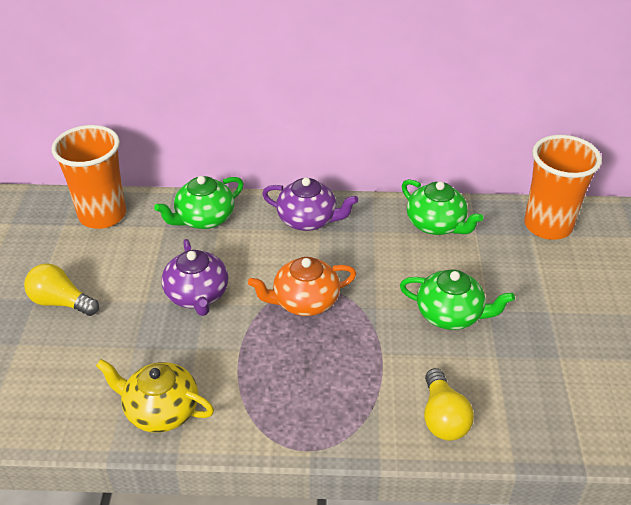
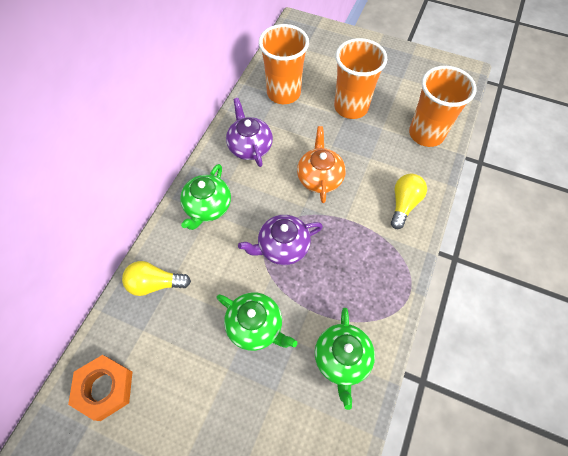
orange cup: 2 -> 3
orange nut: 0 -> 1
yellow teapot: 1 -> 0

